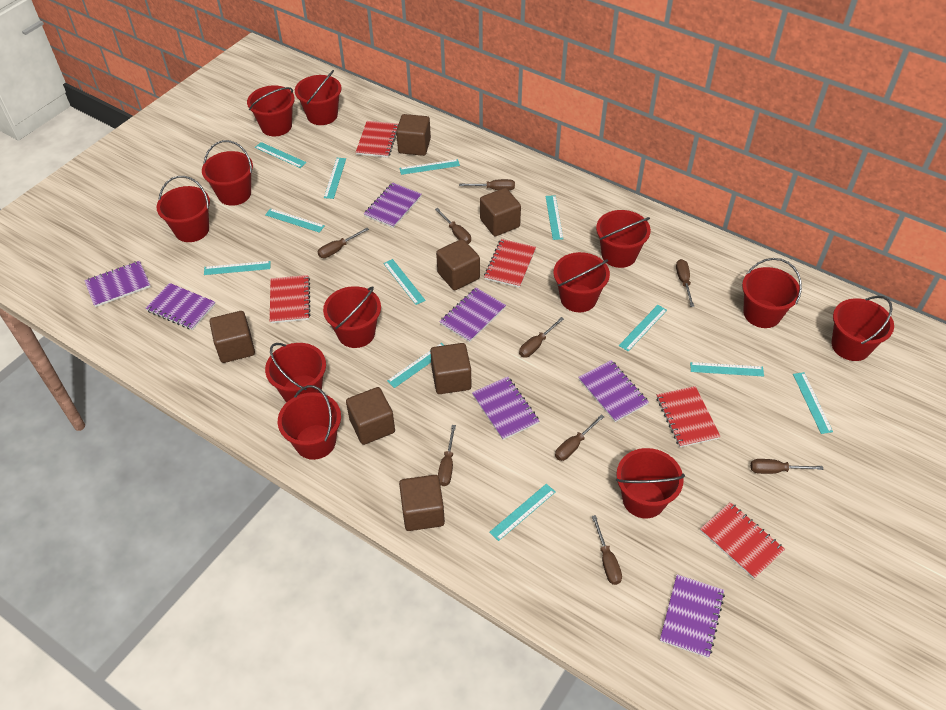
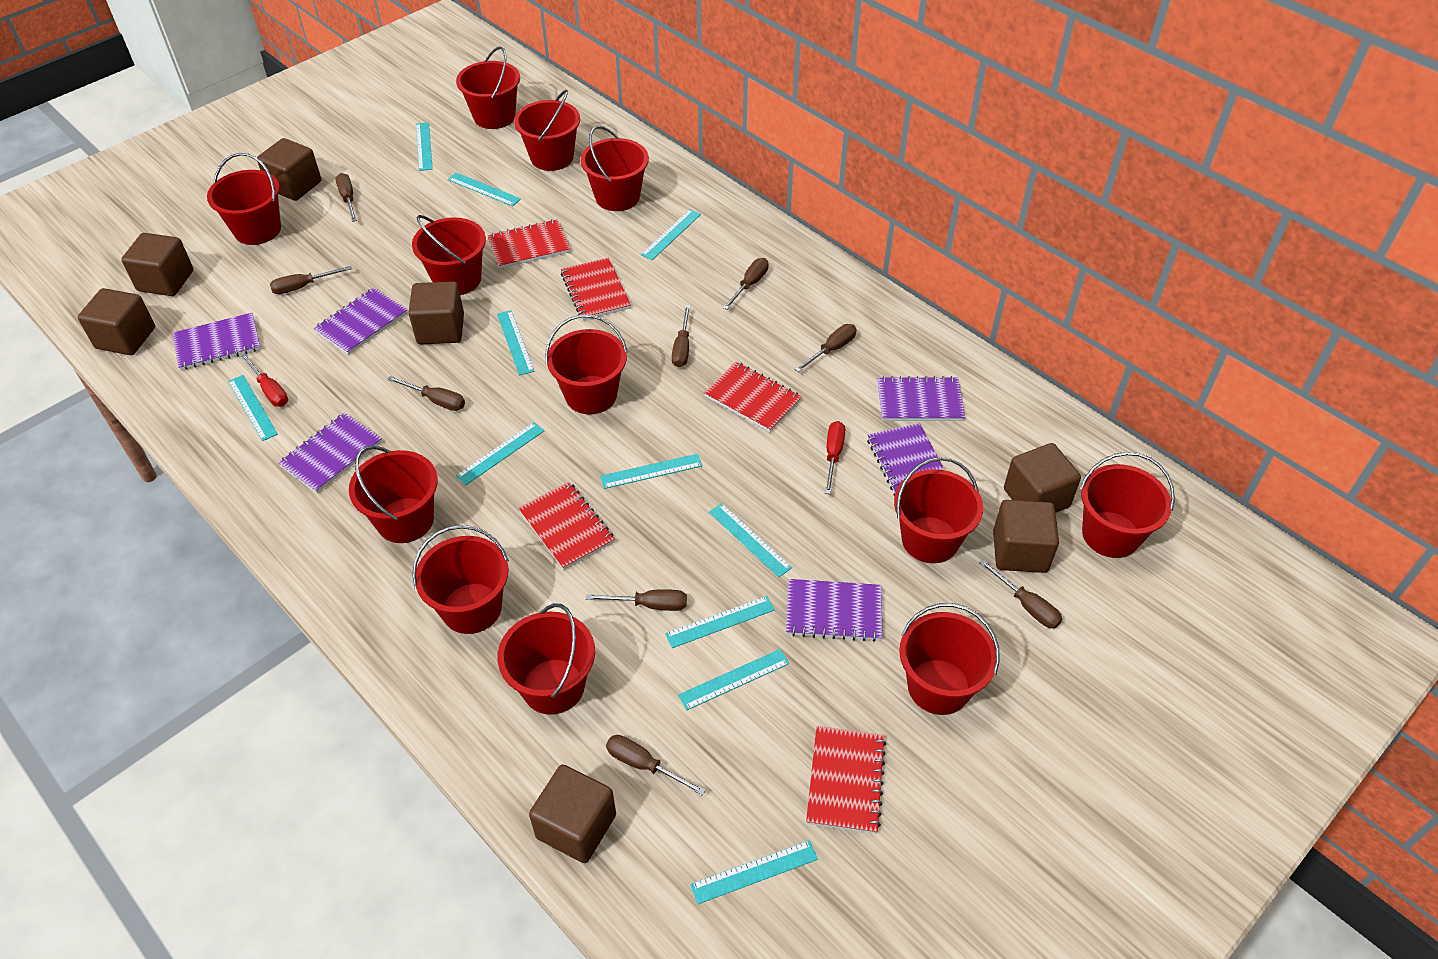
purple notebook: 7 -> 6
red screwdriver: 0 -> 2
turquoise ruler: 12 -> 11

